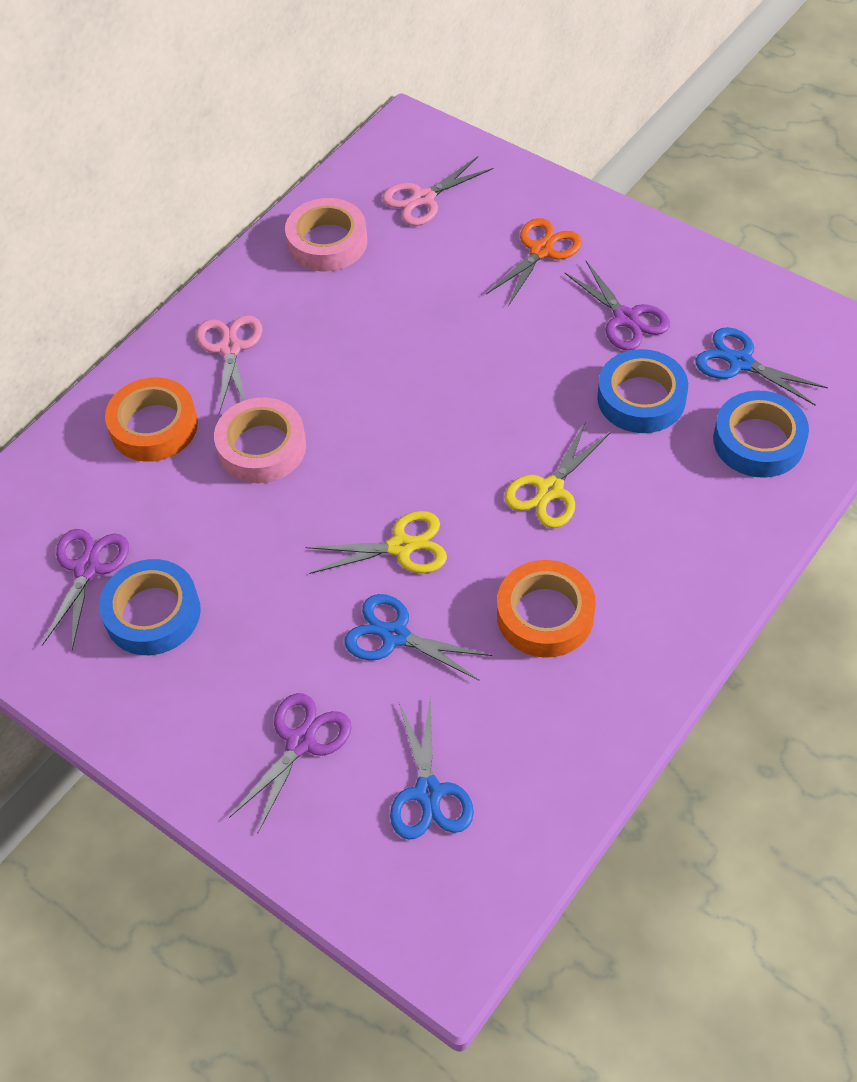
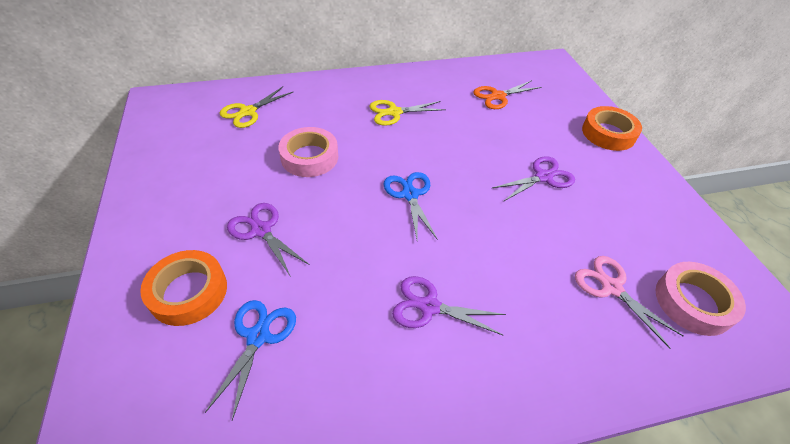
blue scissors: 3 -> 2
blue tape: 3 -> 0
pink scissors: 2 -> 1

